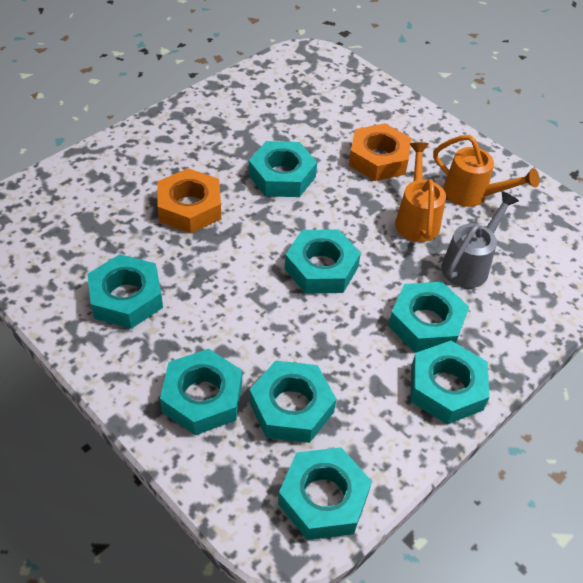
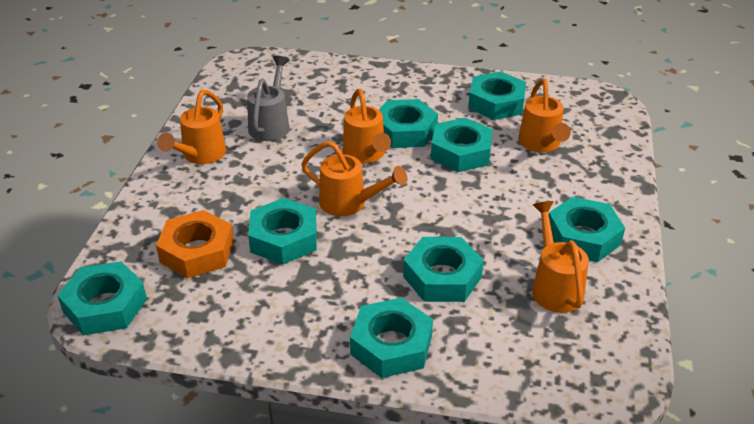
orange nut: 2 -> 1
orange watering can: 2 -> 5

